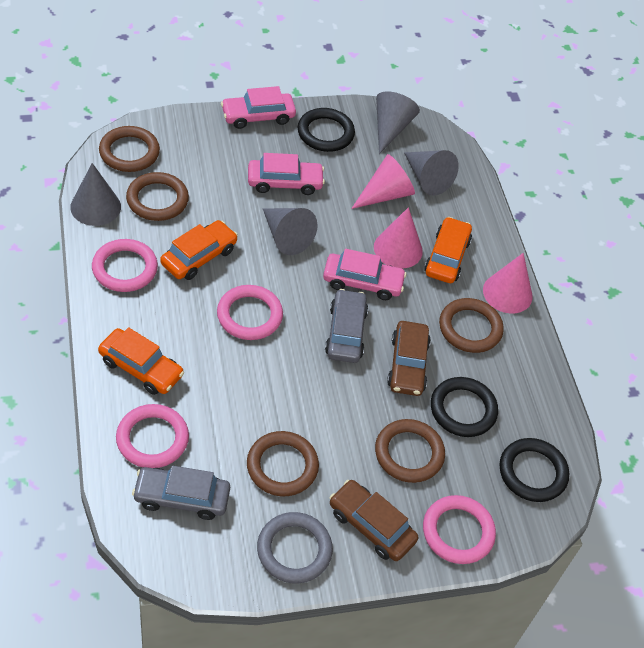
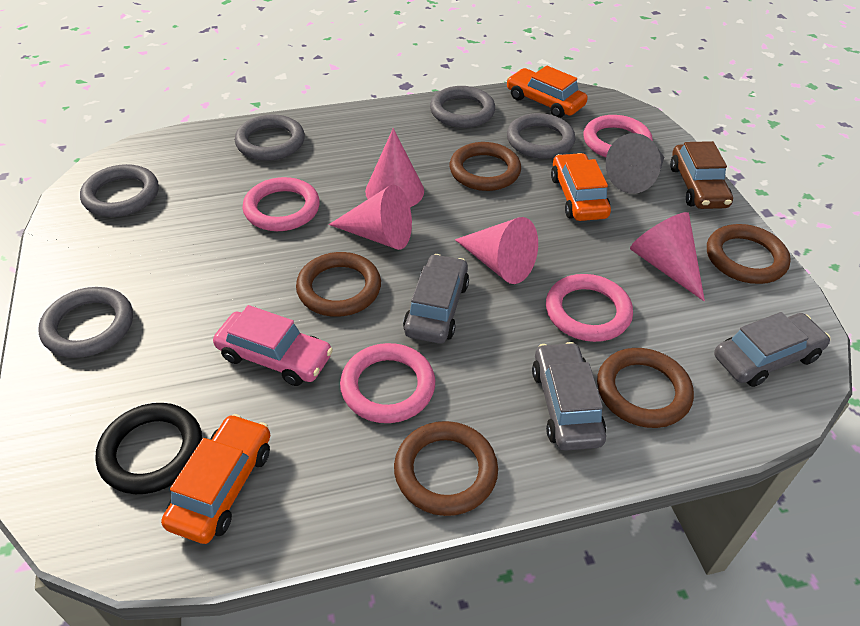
black ring: 3 -> 1
brown car: 2 -> 1
grey car: 2 -> 3
grey cone: 4 -> 1
grey ring: 1 -> 5
pink car: 3 -> 1
pink cone: 3 -> 4

